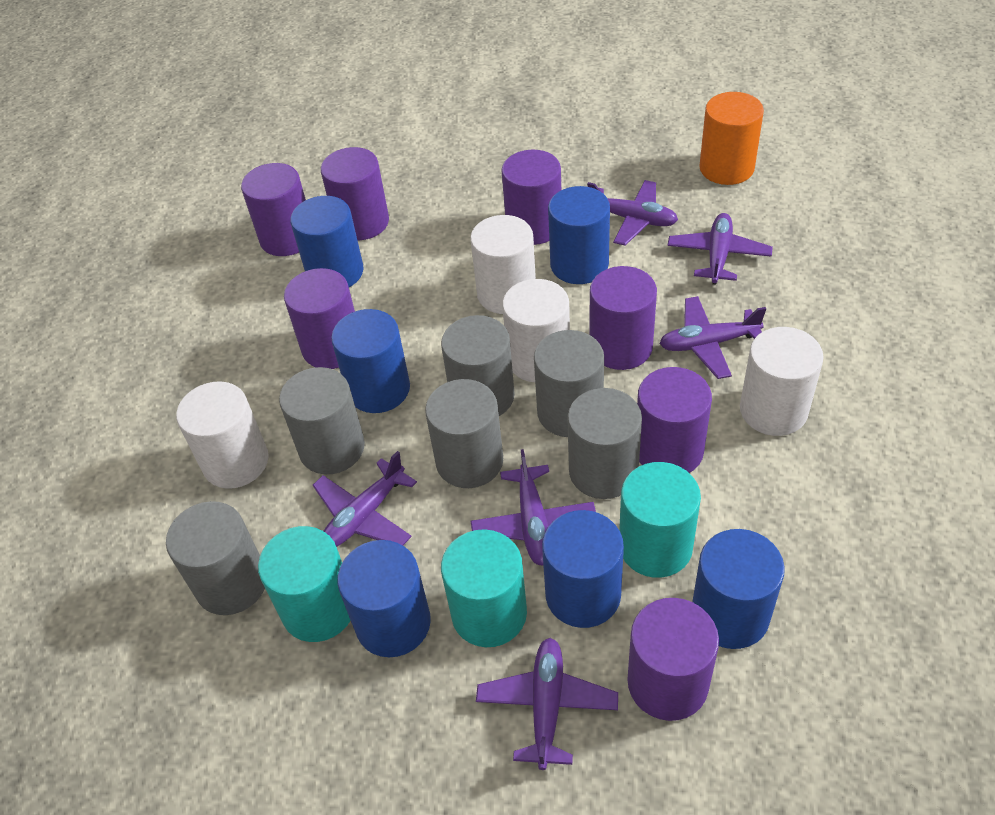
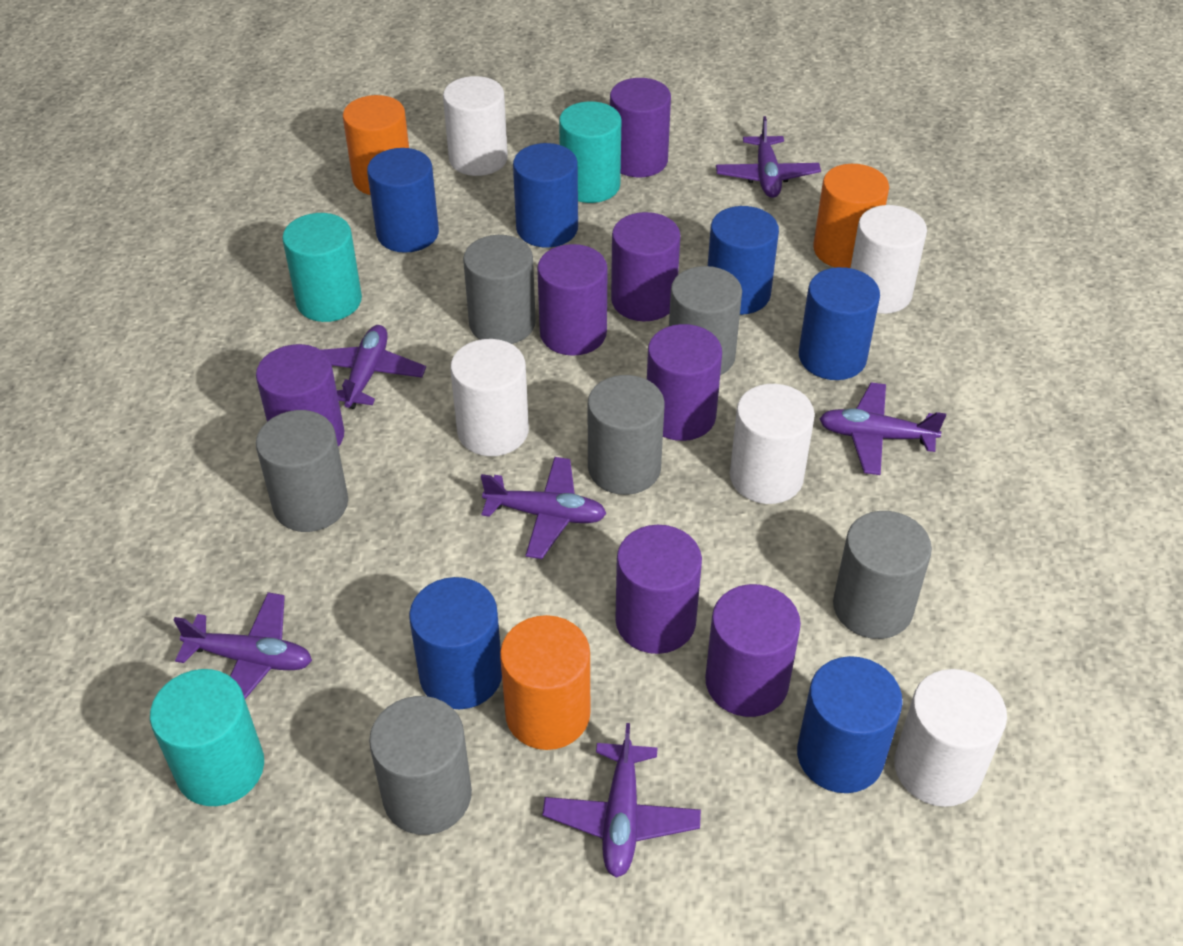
orange cylinder: 1 -> 3
white cylinder: 4 -> 5

